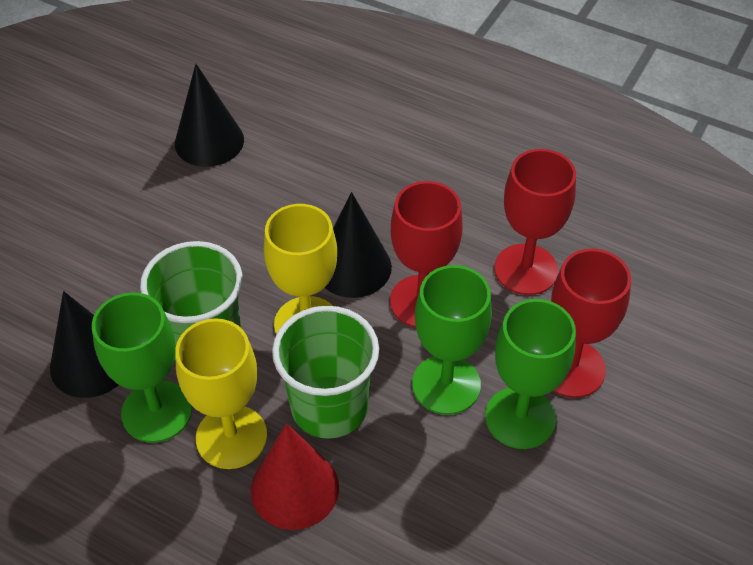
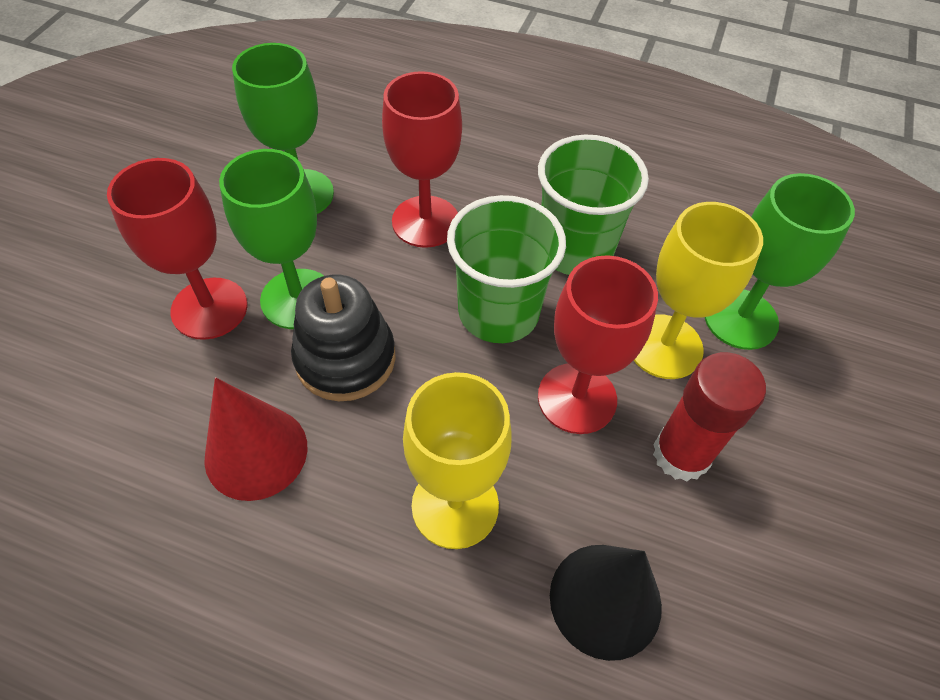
black cone: 3 -> 1
black stacking toy: 0 -> 1
red glue stick: 0 -> 1

